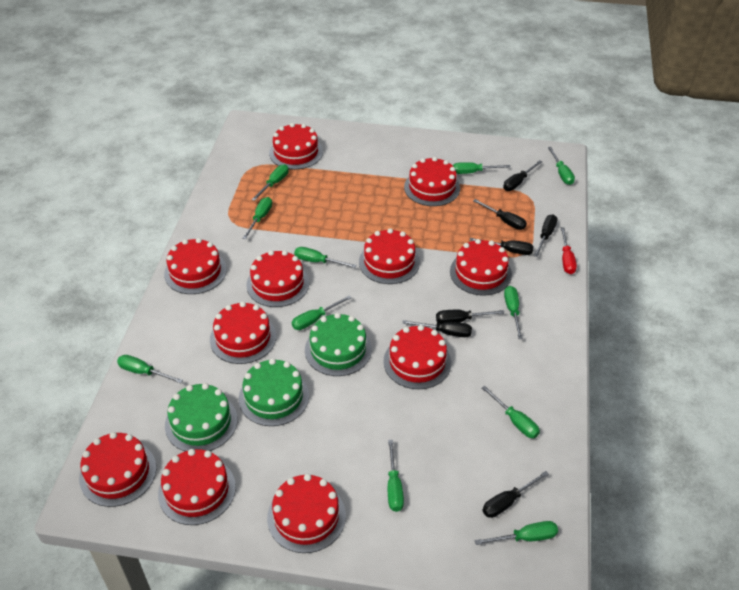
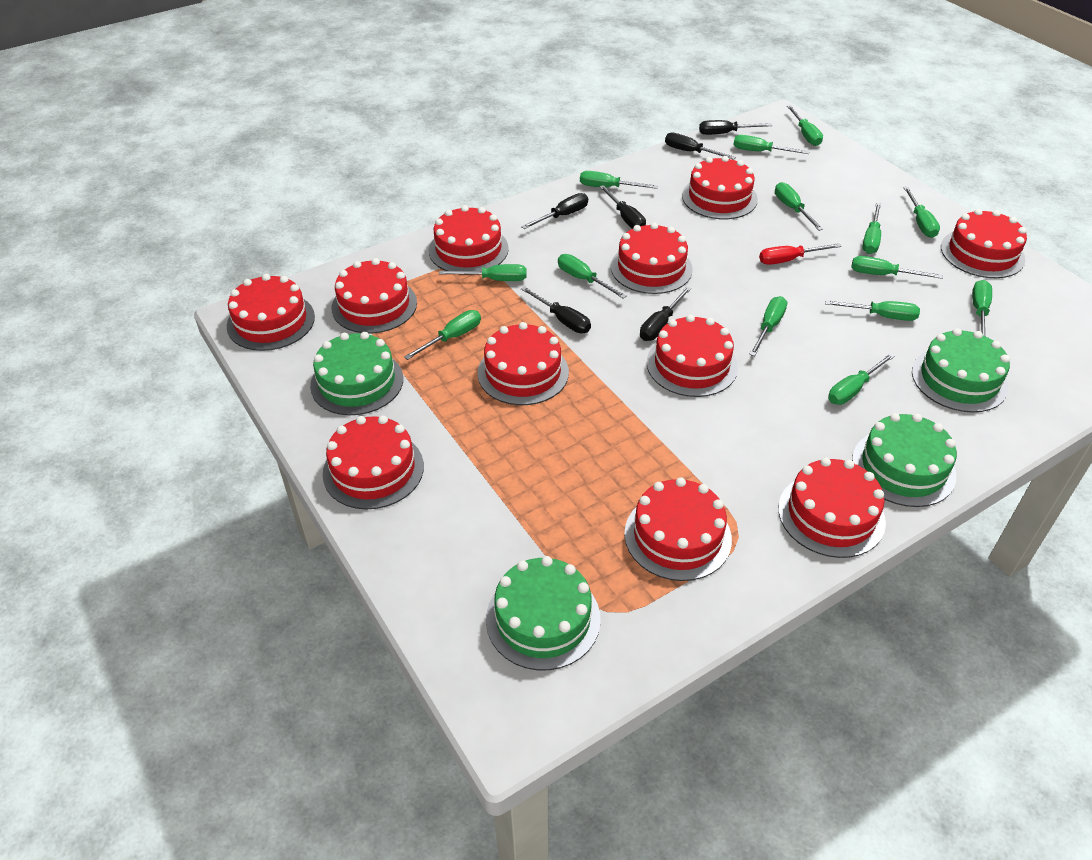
black screwdriver: 7 -> 6
green cake: 3 -> 4
green screwdriver: 11 -> 14

